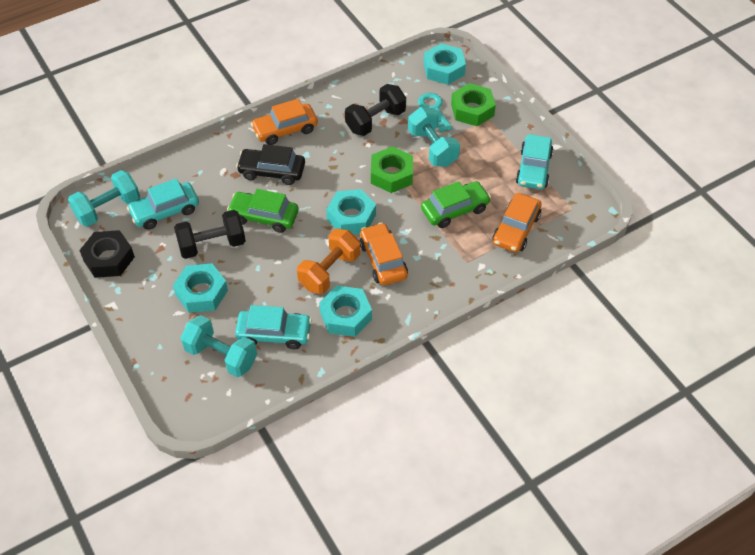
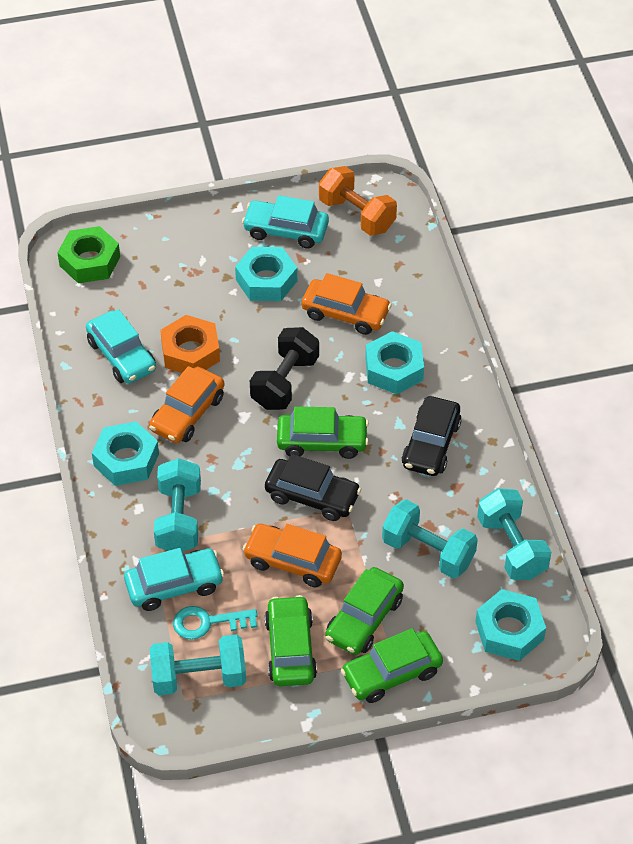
black car: 1 -> 2
black dumbbell: 2 -> 1
black nut: 1 -> 0
green car: 2 -> 4
green nut: 2 -> 1
orange nut: 0 -> 1
turquoise dumbbell: 3 -> 4

